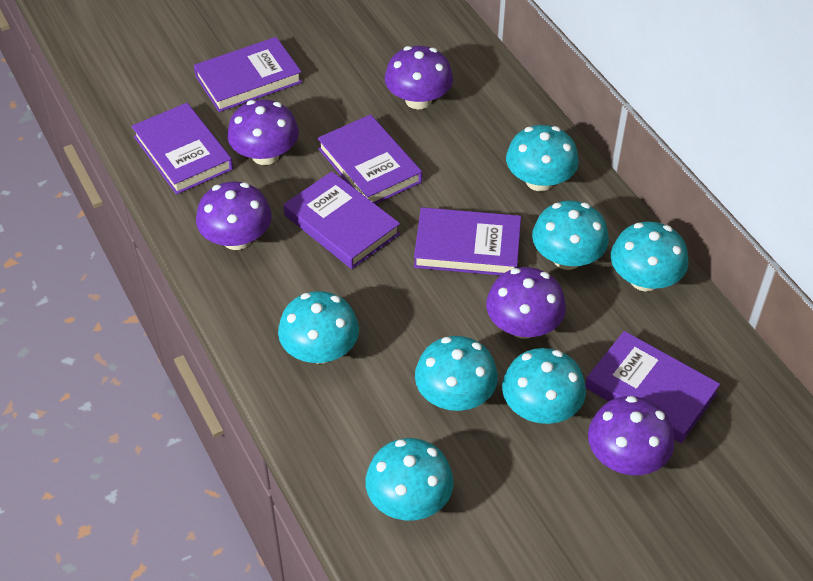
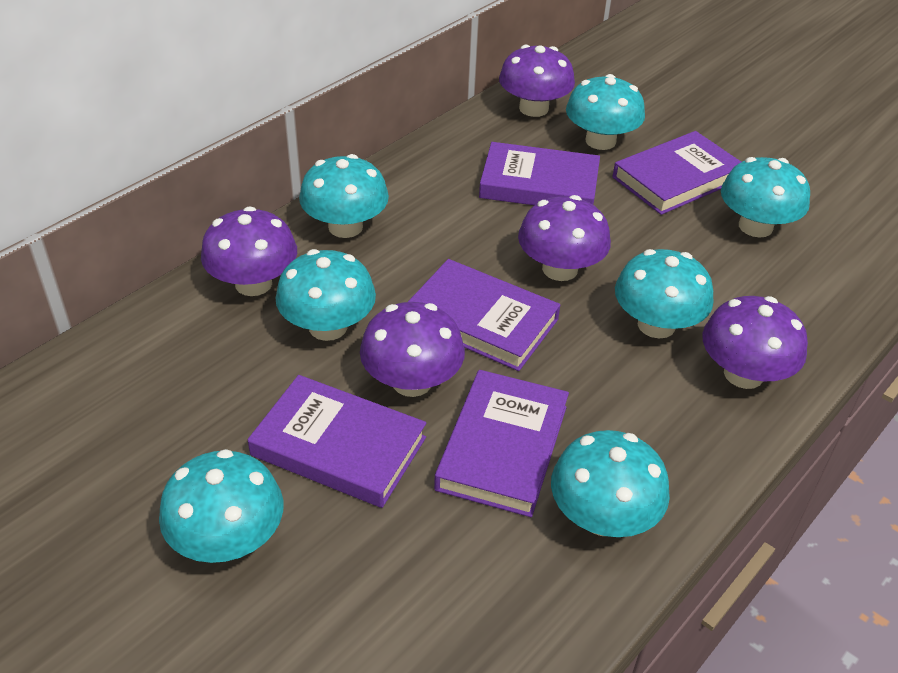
purple book: 6 -> 5

